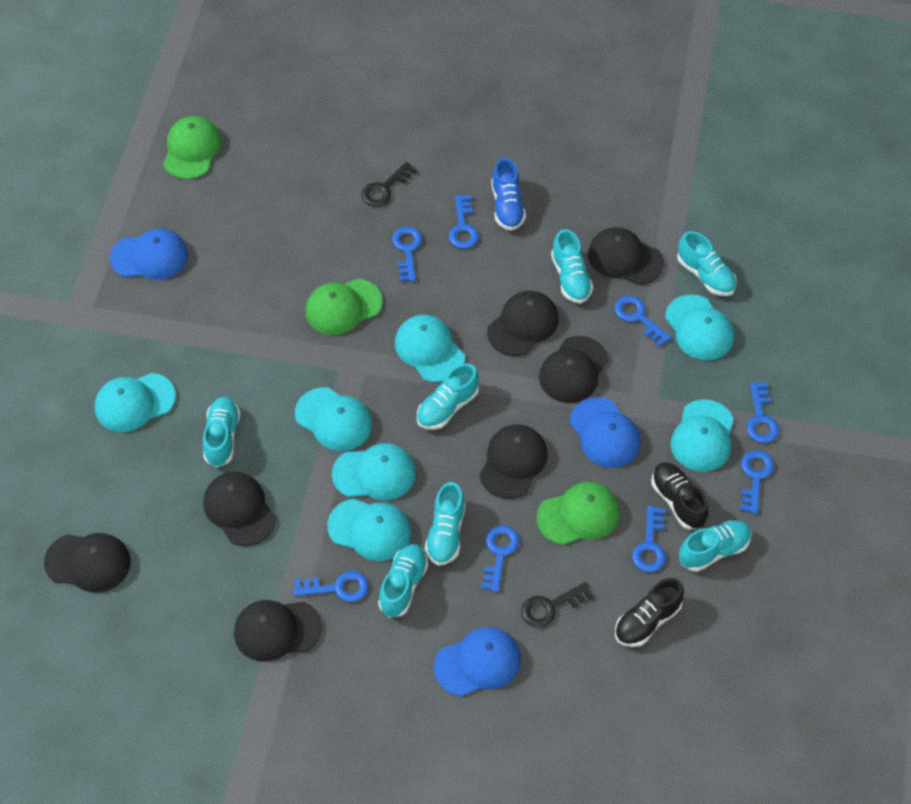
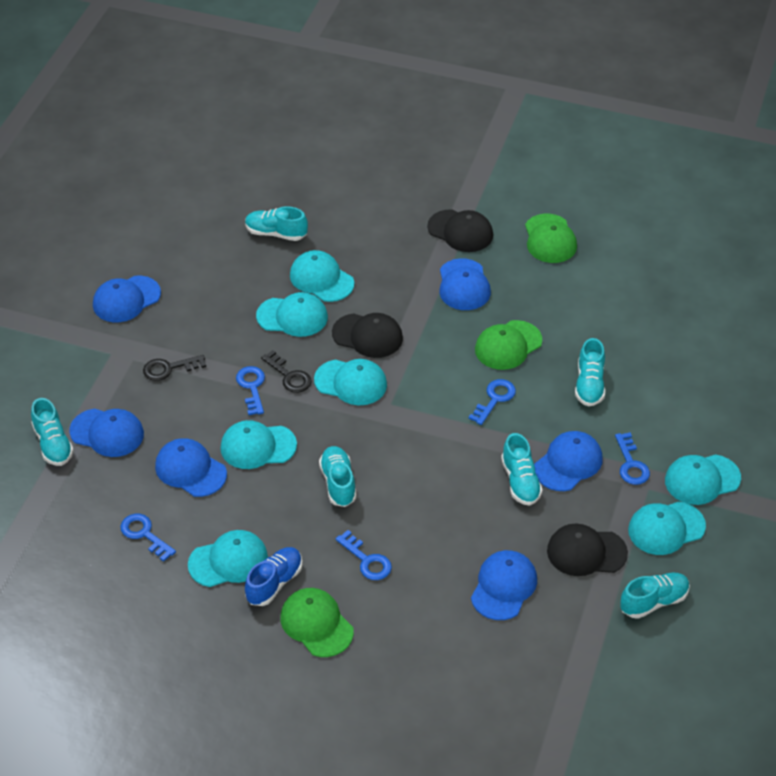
black cap: 7 -> 3
black shoe: 2 -> 0
blue cap: 3 -> 6
blue key: 8 -> 5
turquoise shoe: 7 -> 6

